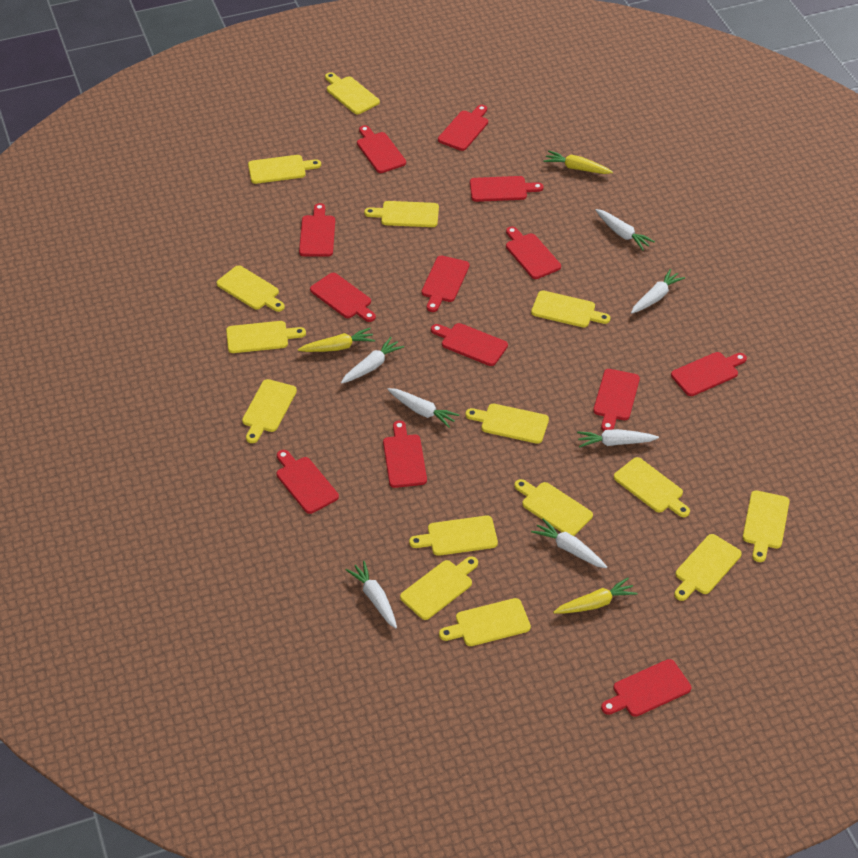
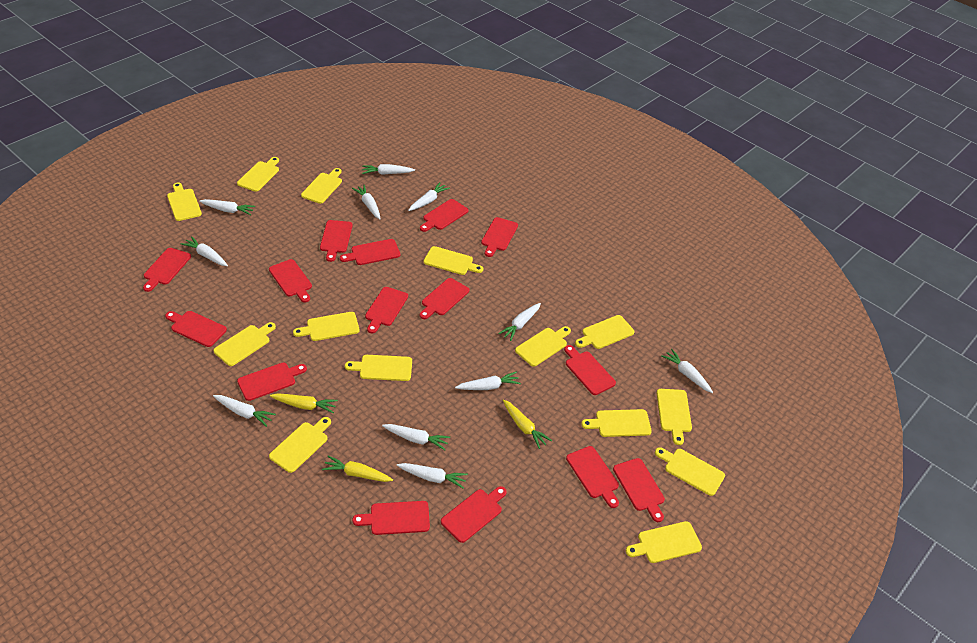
red cutting board: 13 -> 15
white carrot: 7 -> 11
yellow cutting board: 15 -> 14

